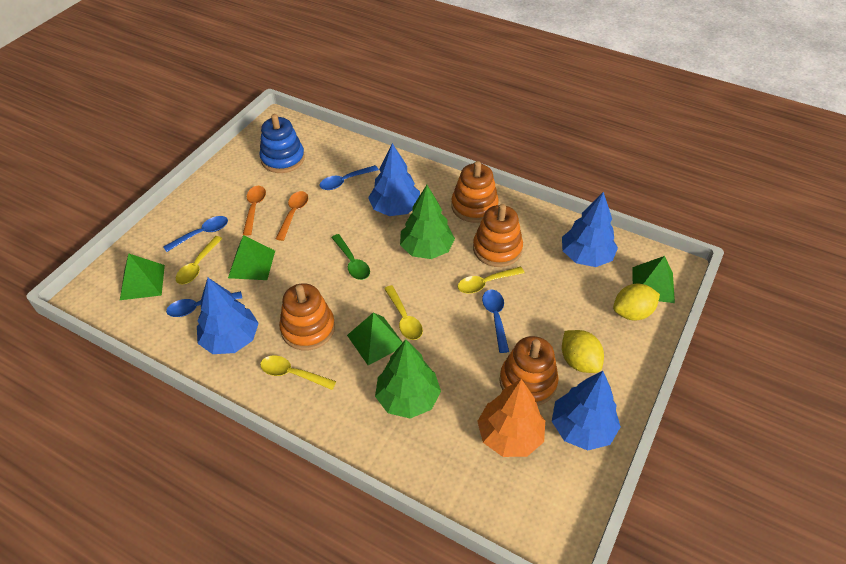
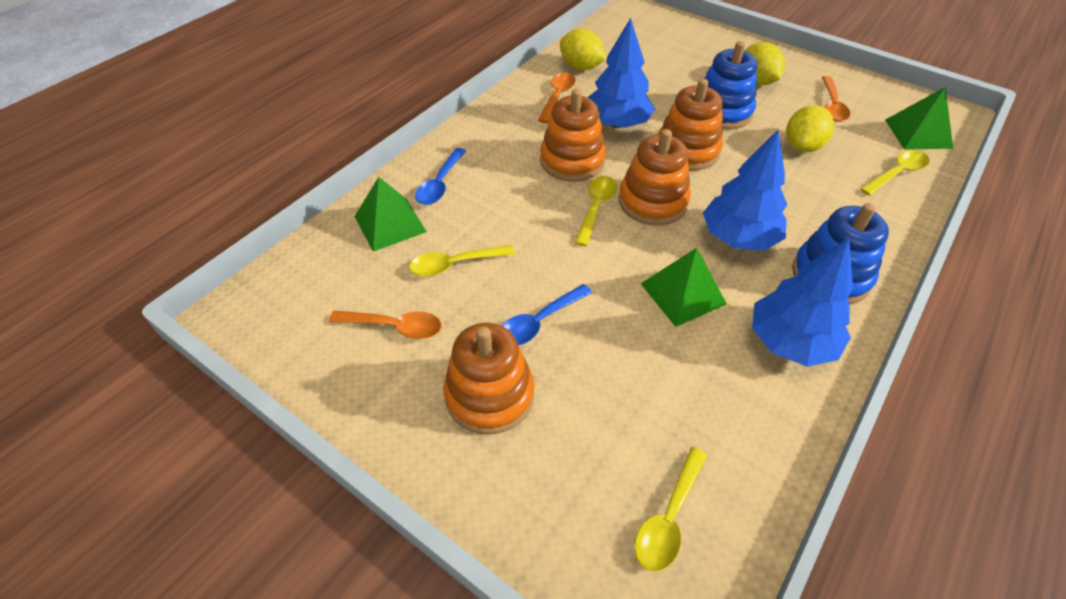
blue spoon: 4 -> 2
blue stacking toy: 1 -> 2
blue tree: 4 -> 3
green pyramid: 4 -> 3
green spoon: 1 -> 0
green tree: 2 -> 0
orange spoon: 2 -> 3
orange tree: 1 -> 0
yellow lemon: 2 -> 3

